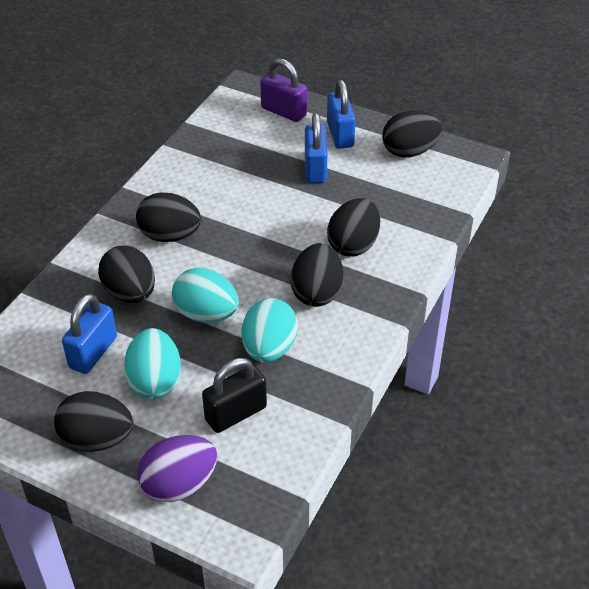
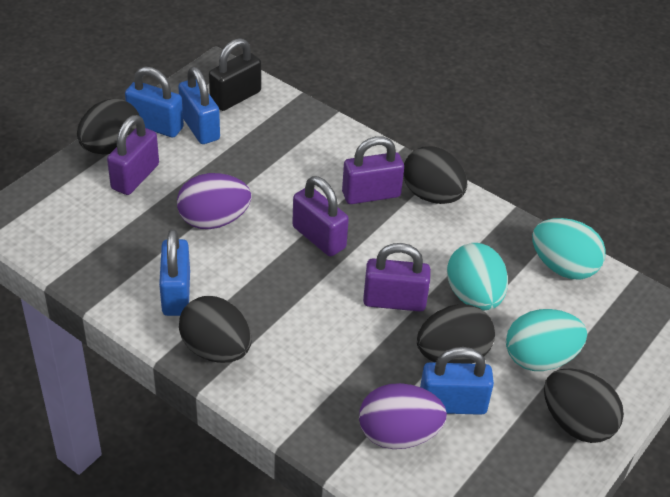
black egg: 6 -> 5
blue padlock: 3 -> 4
purple egg: 1 -> 2
purple padlock: 1 -> 4

